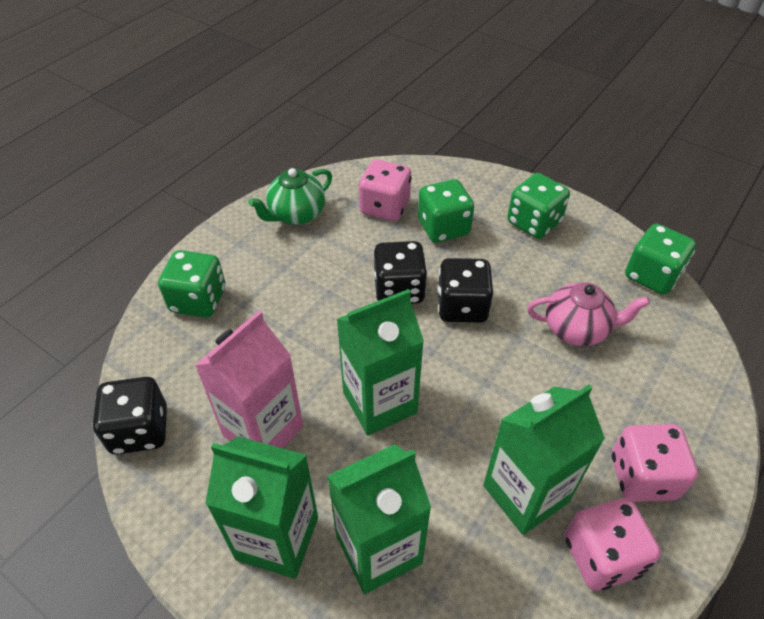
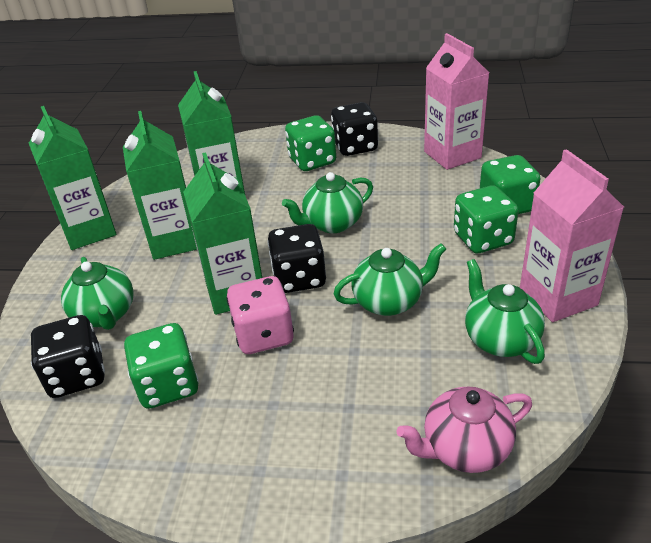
green teapot: 1 -> 4
pink carton: 1 -> 2
pink dice: 3 -> 1

